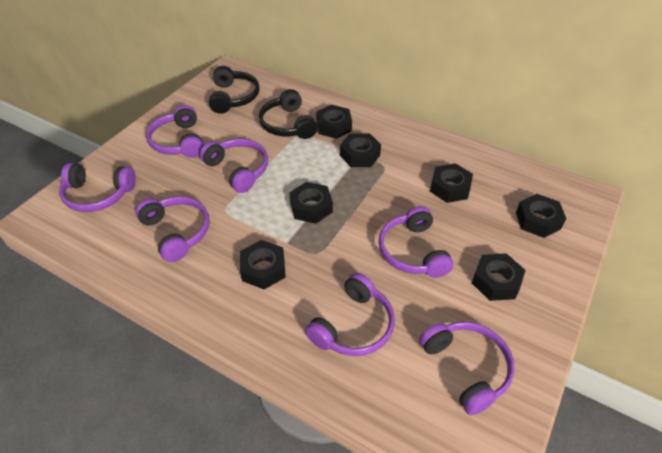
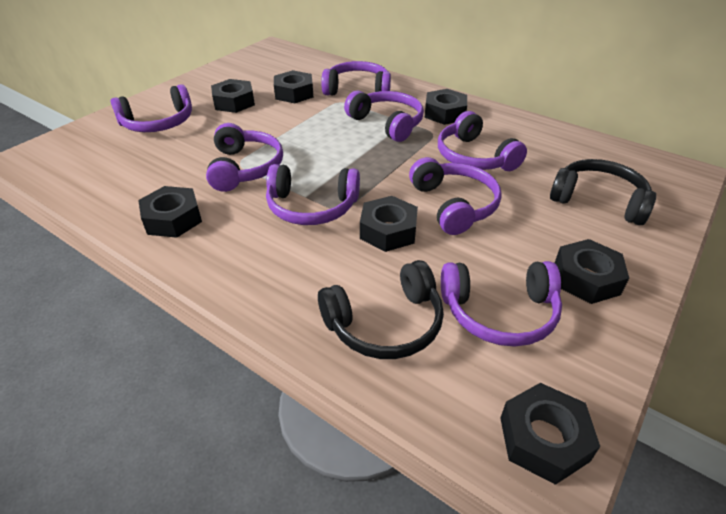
purple headphones: 7 -> 8

